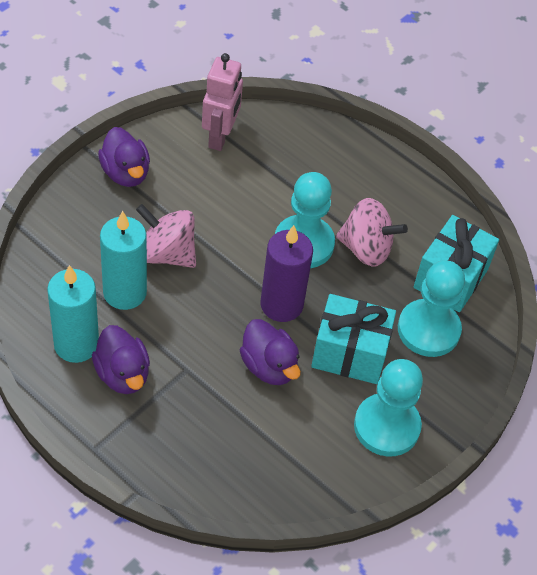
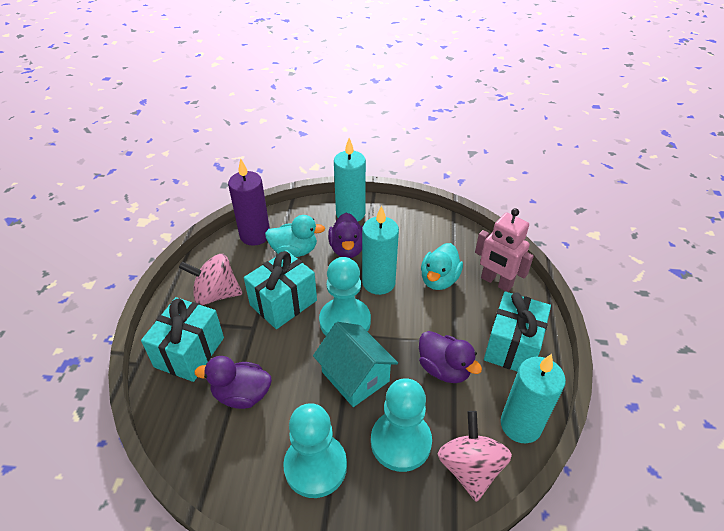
turquoise candle: 2 -> 3
turquoise duck: 0 -> 2
turquoise gift: 2 -> 3
turquoise house: 0 -> 1

